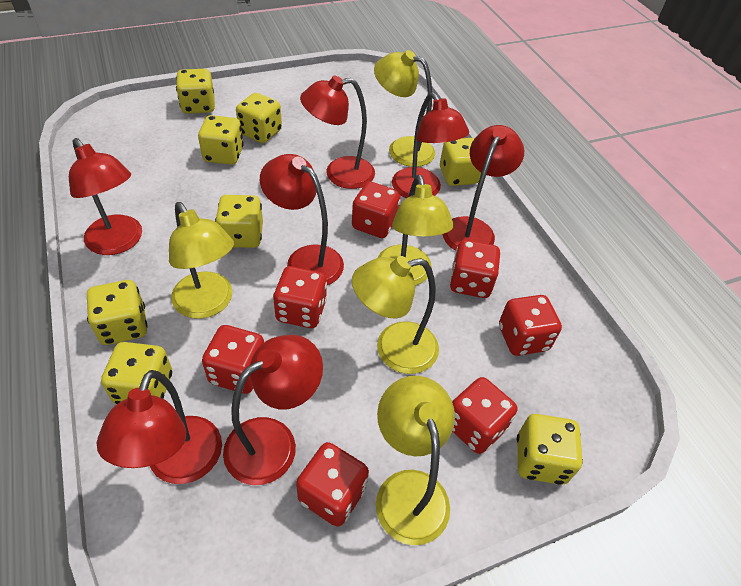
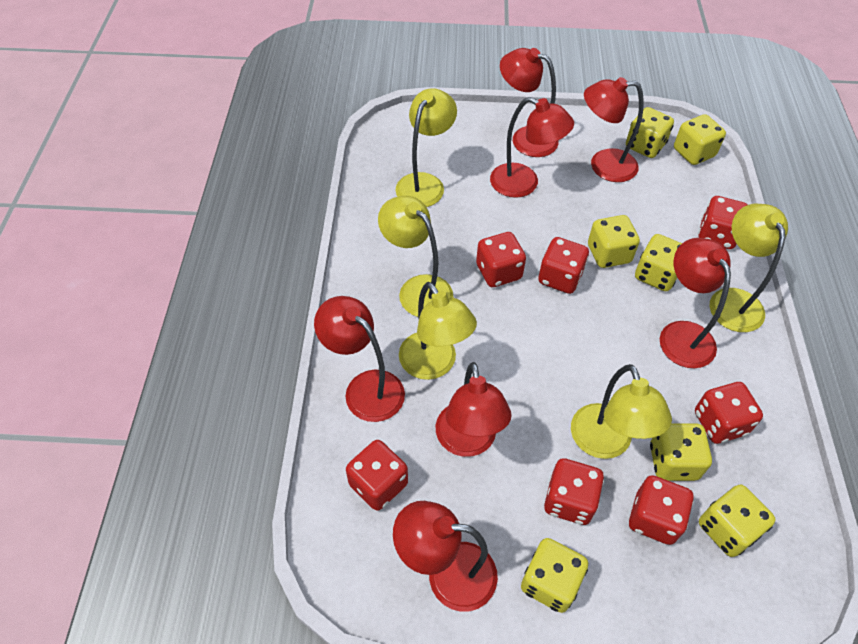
yellow dice: 8 -> 7

